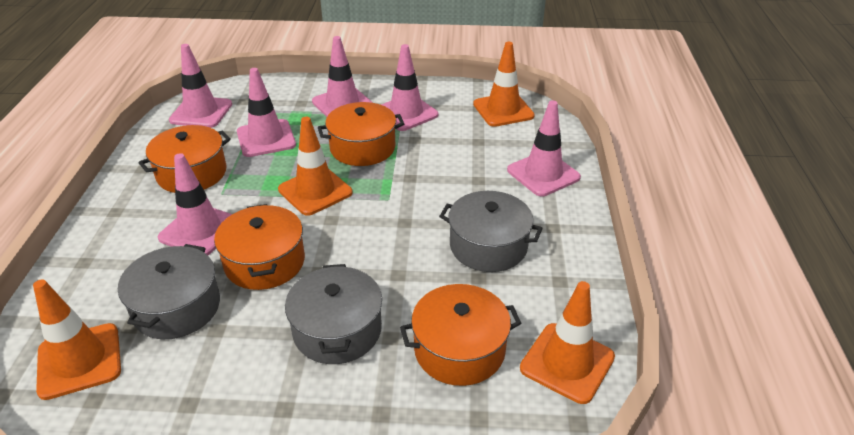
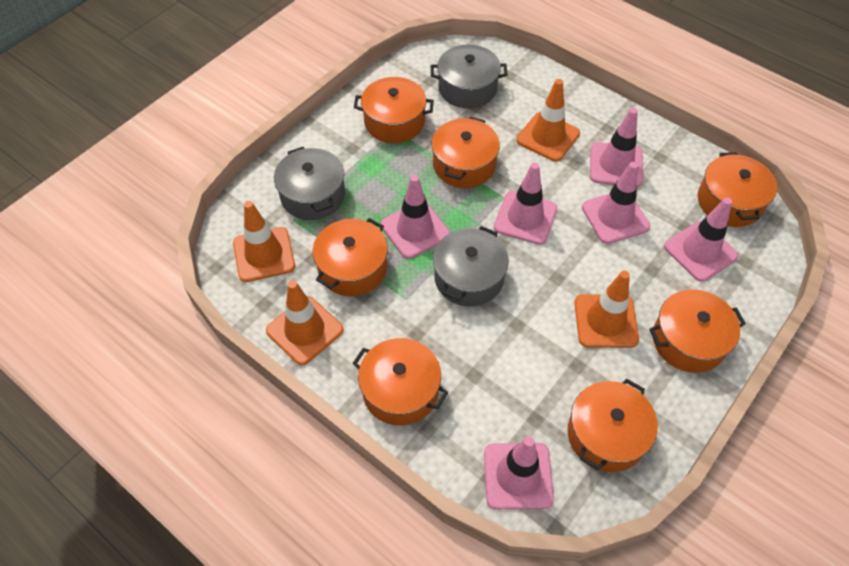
orange pot: 4 -> 7

